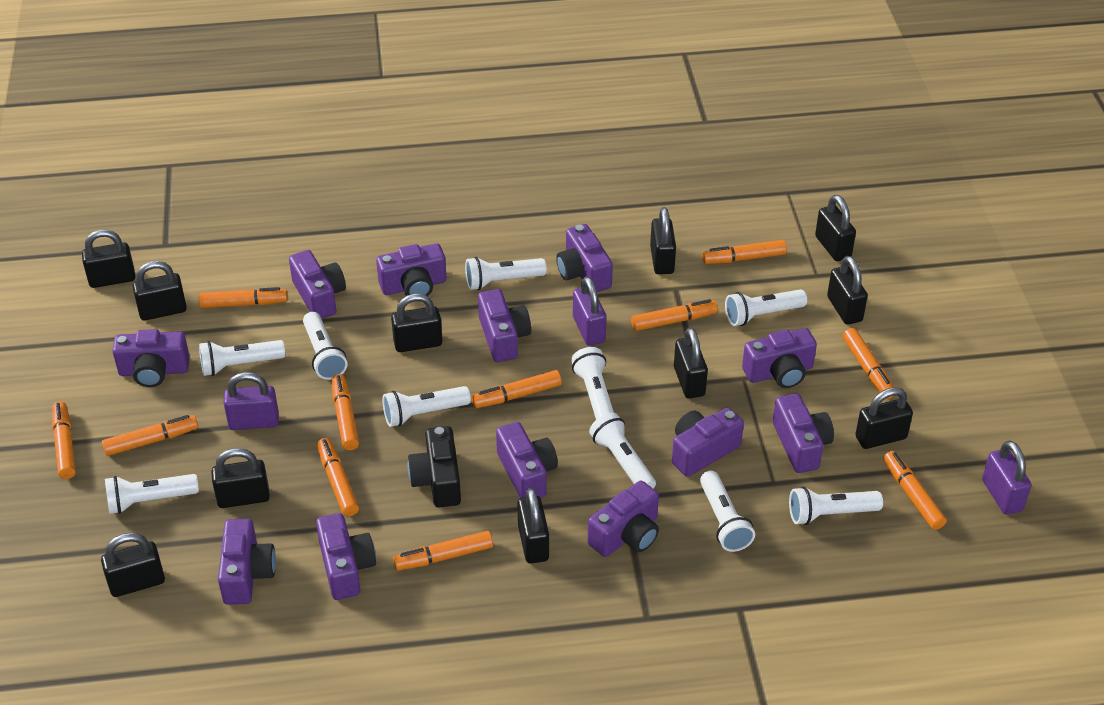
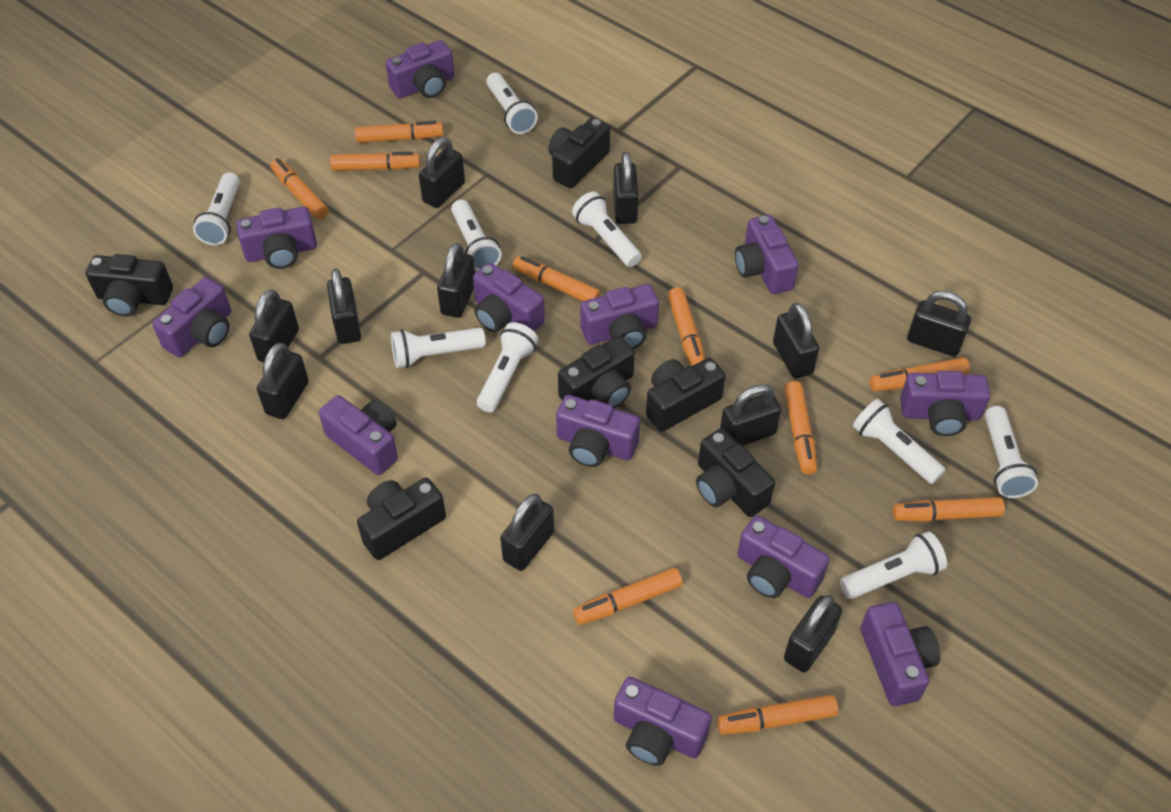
black camera: 1 -> 6
orange marker: 11 -> 10
purple padlock: 3 -> 0
white flashlight: 10 -> 9

